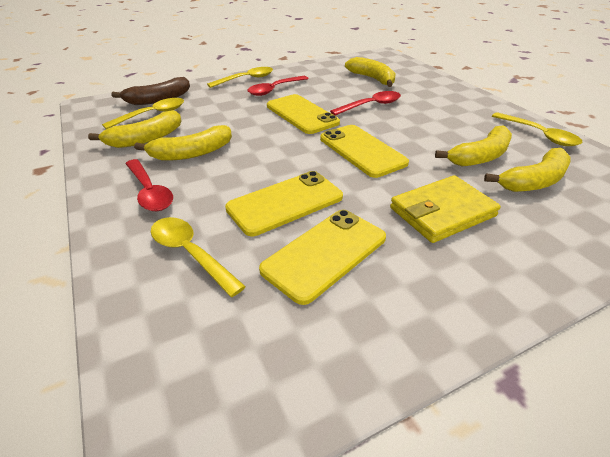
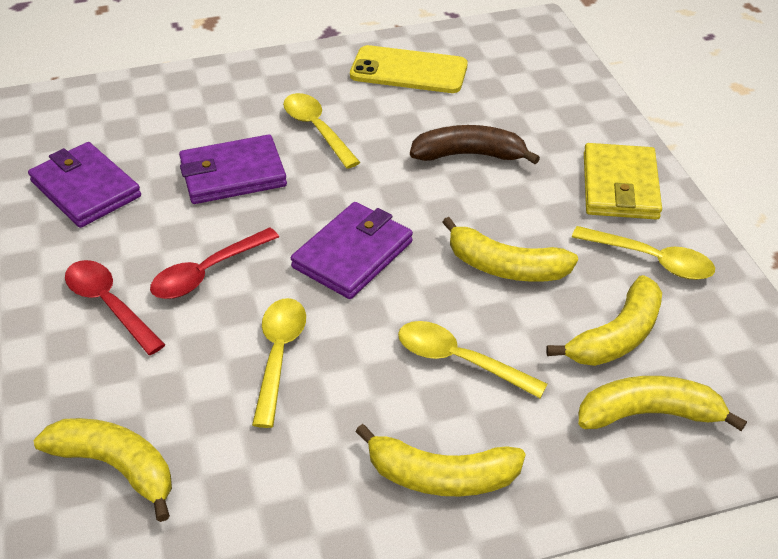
purple wallet: 0 -> 3
red spoon: 3 -> 2
yellow phone: 4 -> 1

